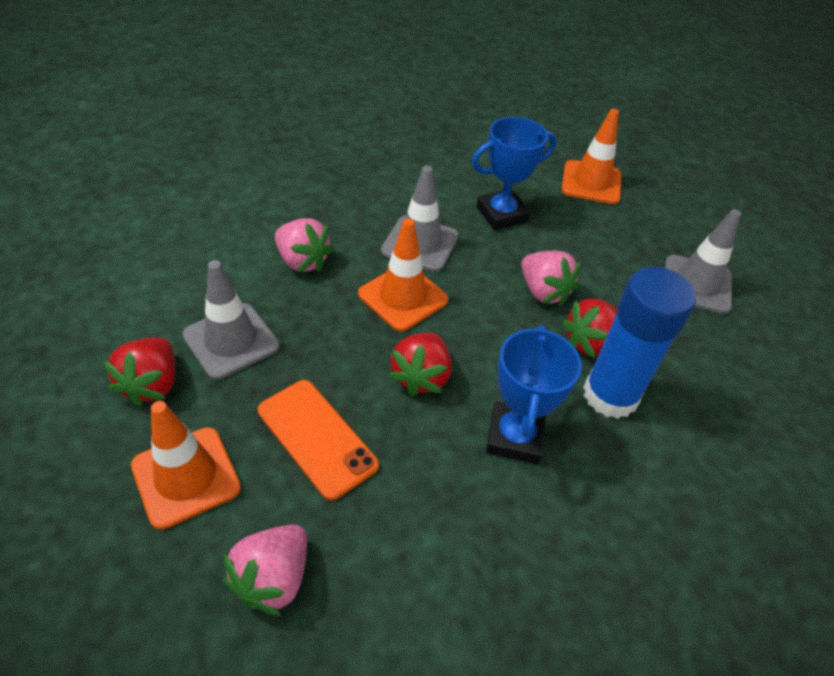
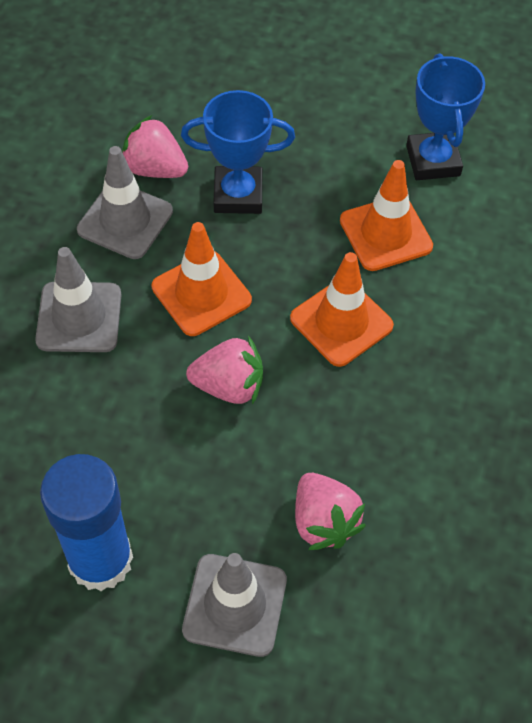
orange phone: 1 -> 0
red strawberry: 3 -> 0

